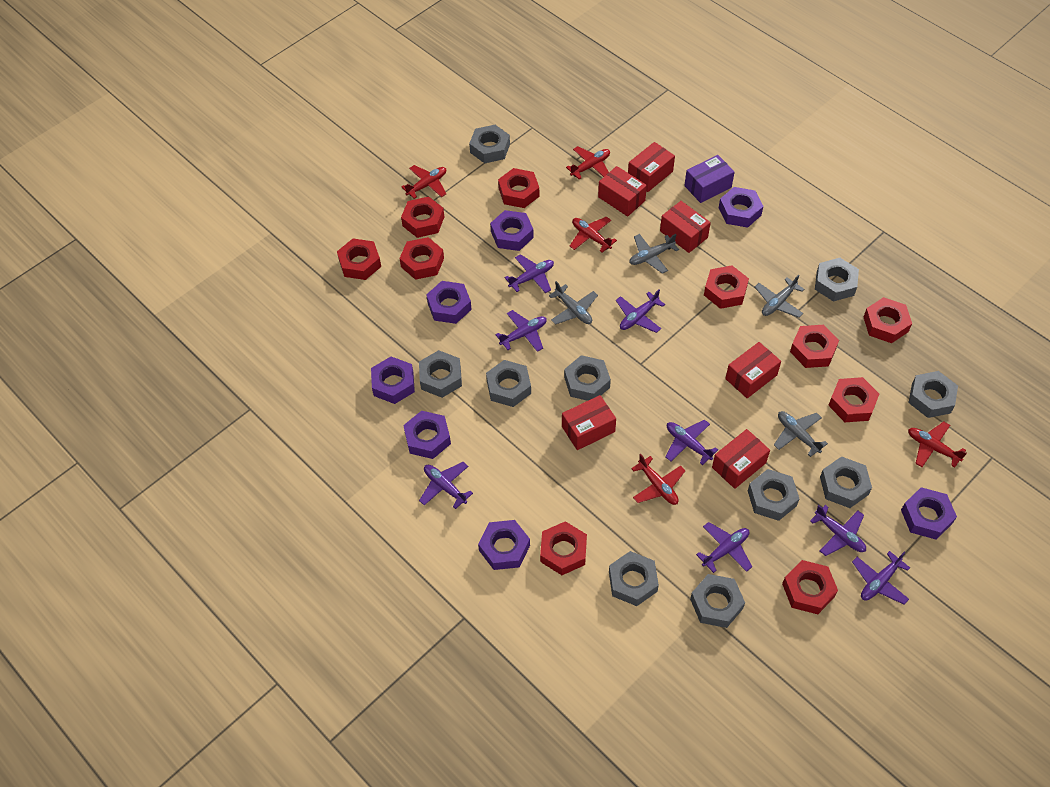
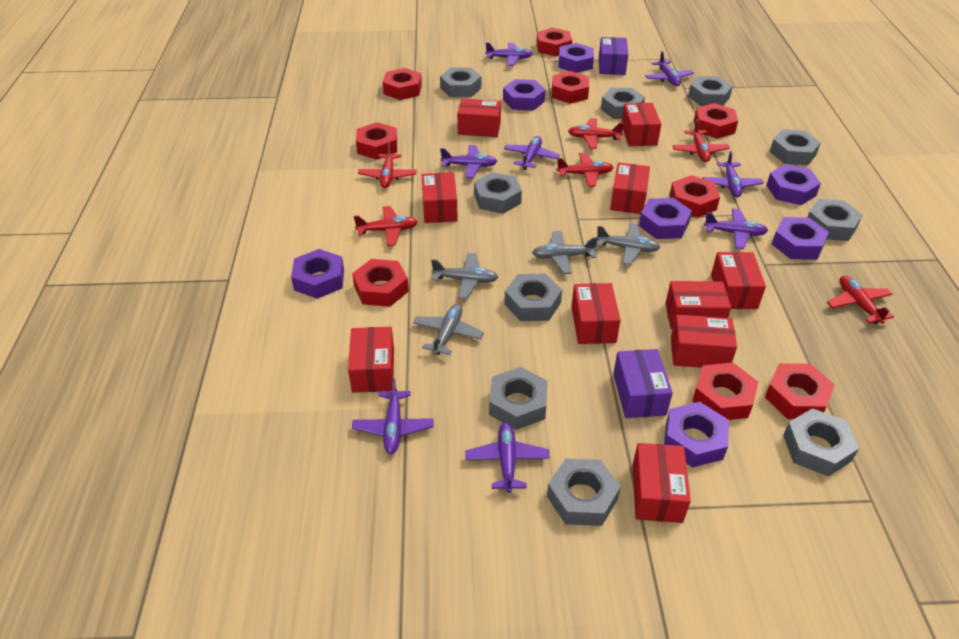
purple box: 1 -> 2
red box: 6 -> 10
red nut: 10 -> 9
red plane: 5 -> 6

